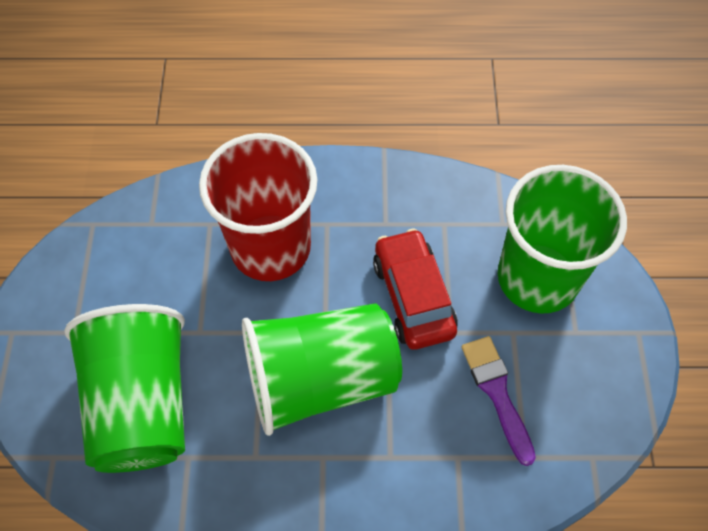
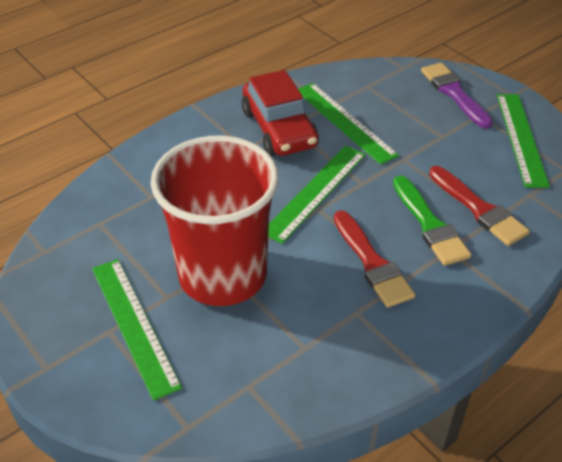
green brush: 0 -> 1
green cup: 3 -> 0
green ruler: 0 -> 4
red brush: 0 -> 2

